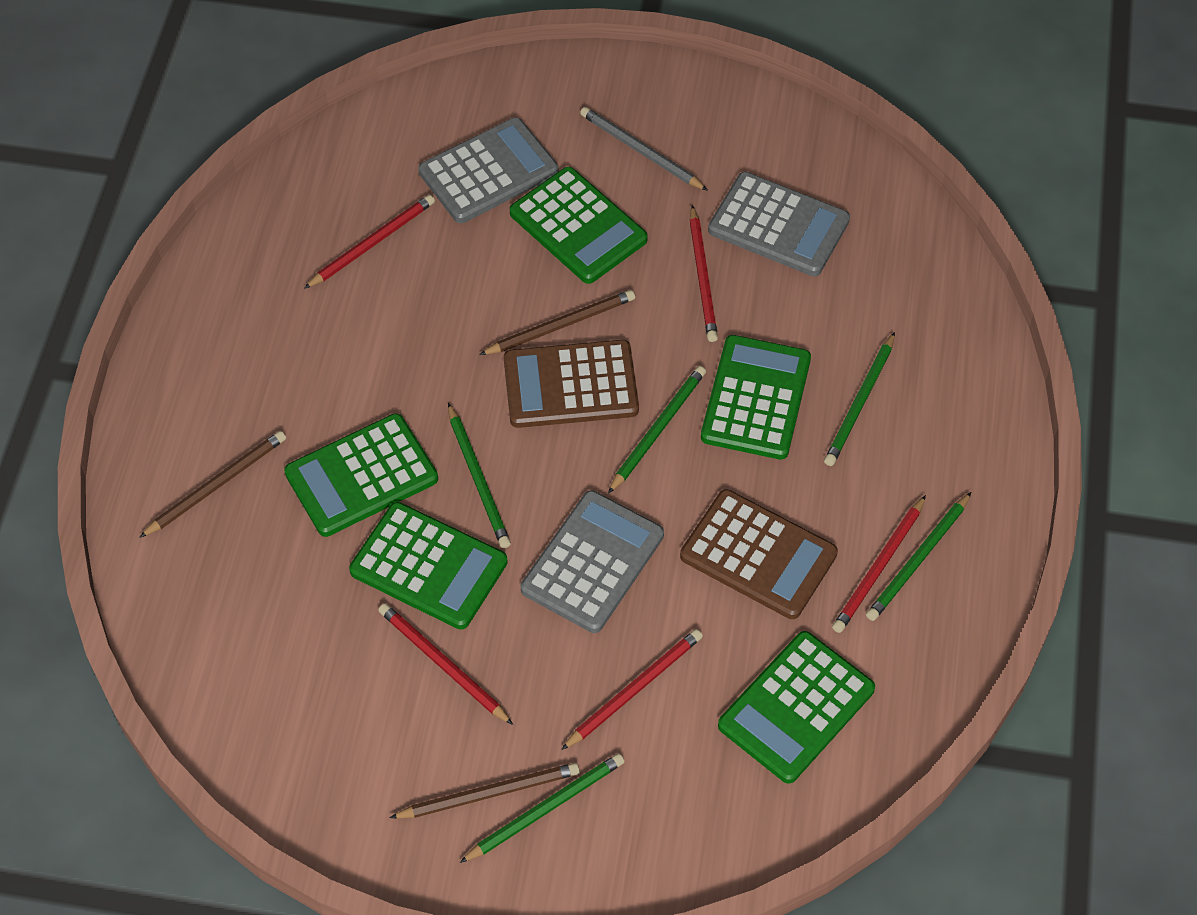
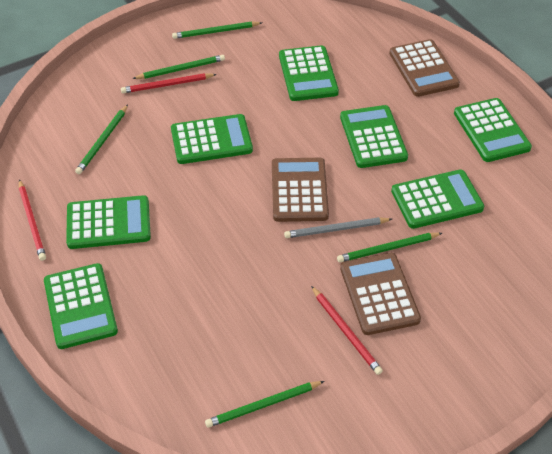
brown calculator: 2 -> 3
brown pencil: 3 -> 0
green calculator: 5 -> 7
grey calculator: 3 -> 0
red pencil: 5 -> 3

